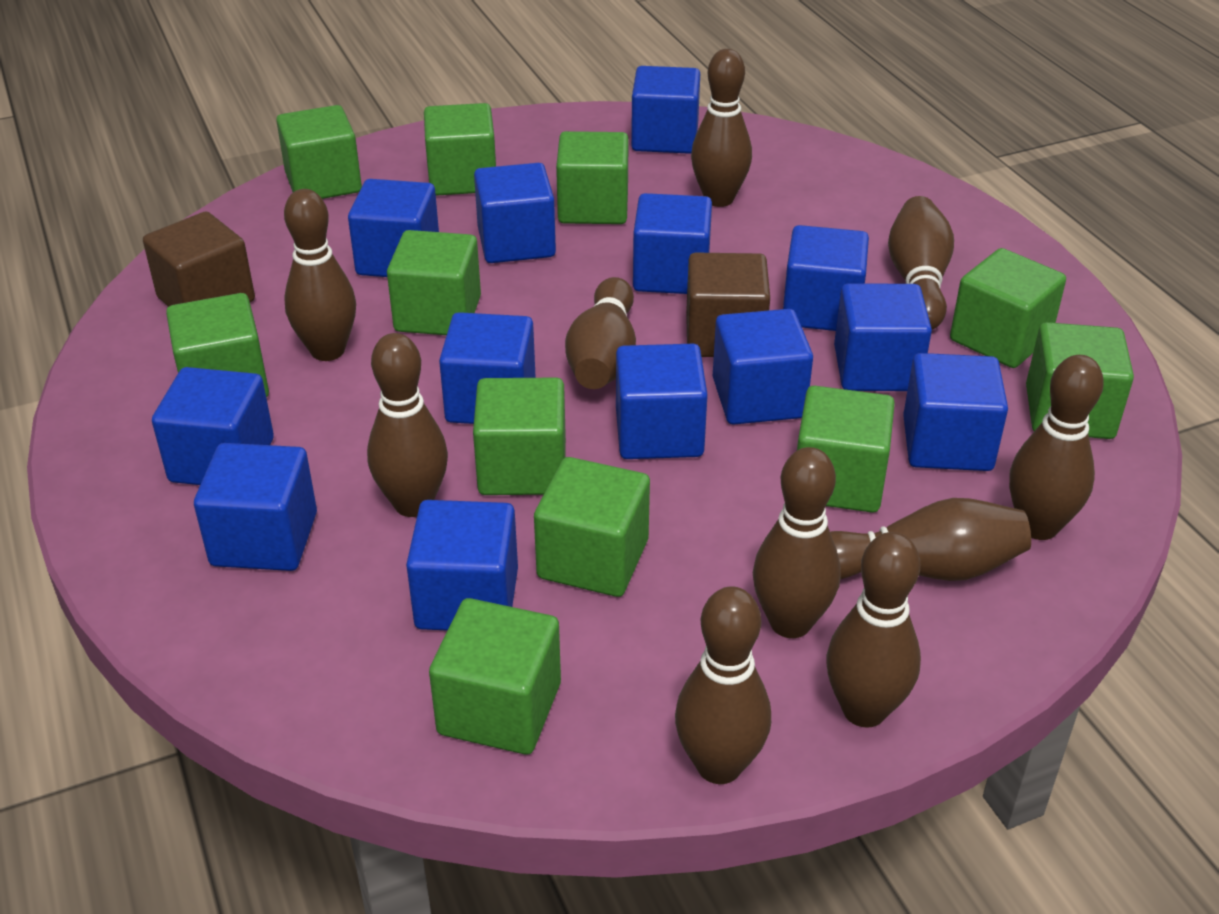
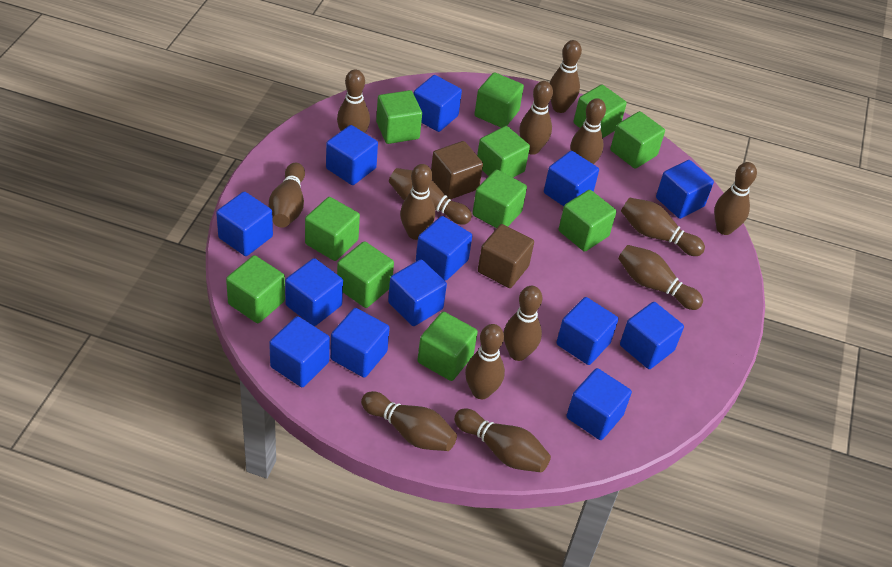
brown bowling pin: 10 -> 14

